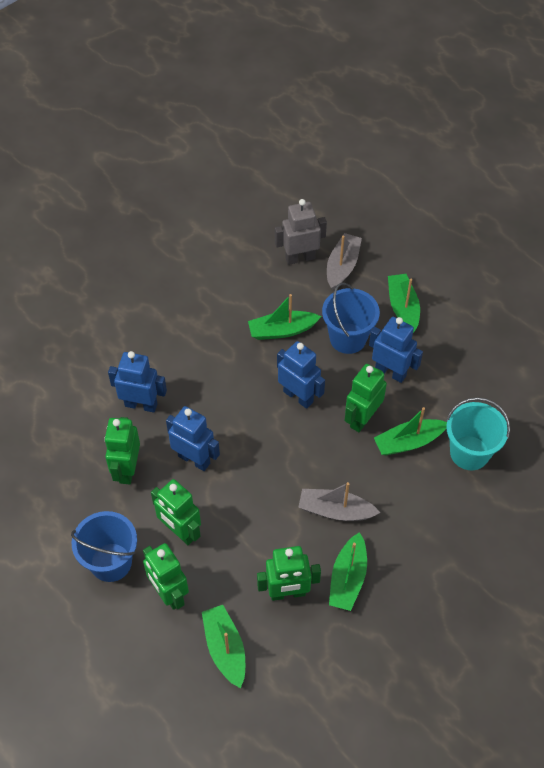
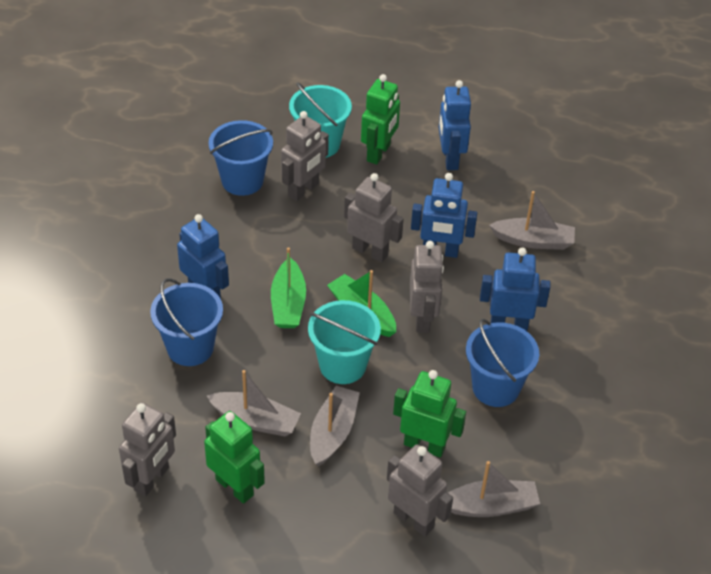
blue bucket: 2 -> 3
green boat: 5 -> 2
green robot: 5 -> 3
grey boat: 2 -> 4
grey robot: 1 -> 5
turquoise bucket: 1 -> 2

